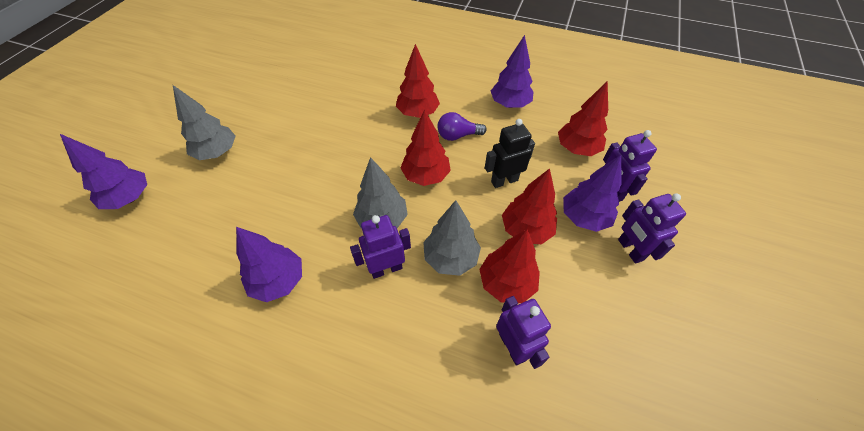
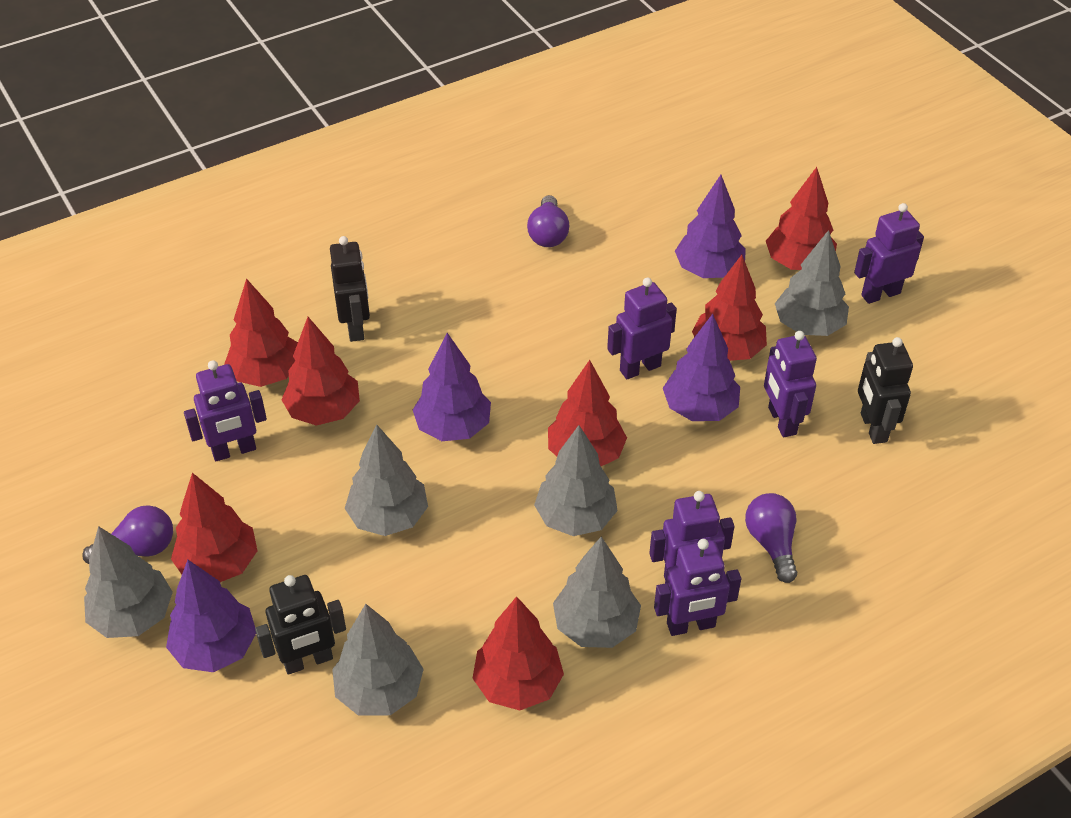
black robot: 1 -> 3
grey tree: 3 -> 6
purple light bulb: 1 -> 3
purple robot: 4 -> 6
red tree: 5 -> 7

